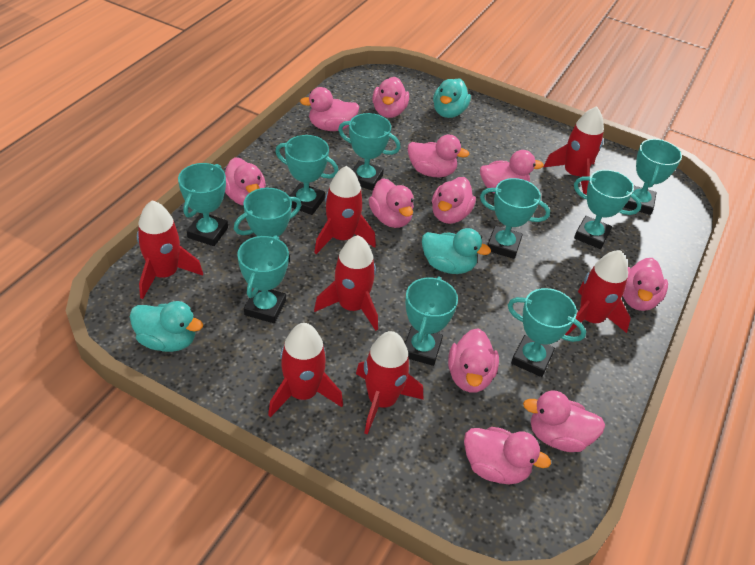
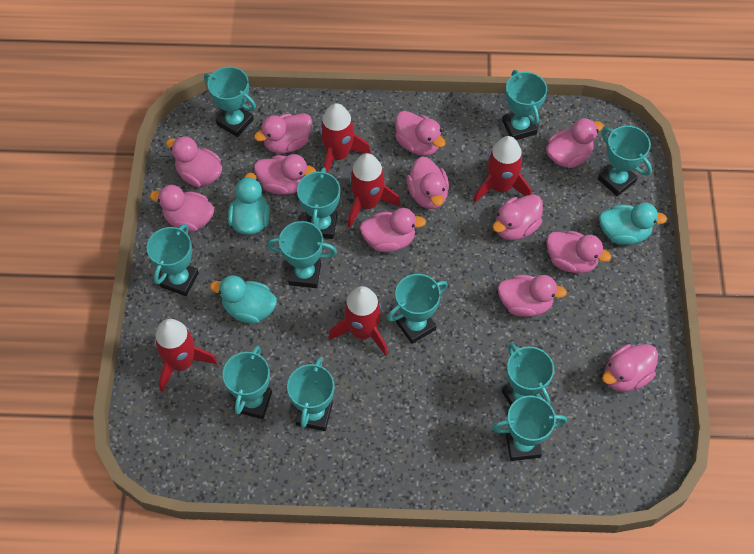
pink duck: 11 -> 12
red rocket: 7 -> 5
turquoise trophy: 10 -> 11

